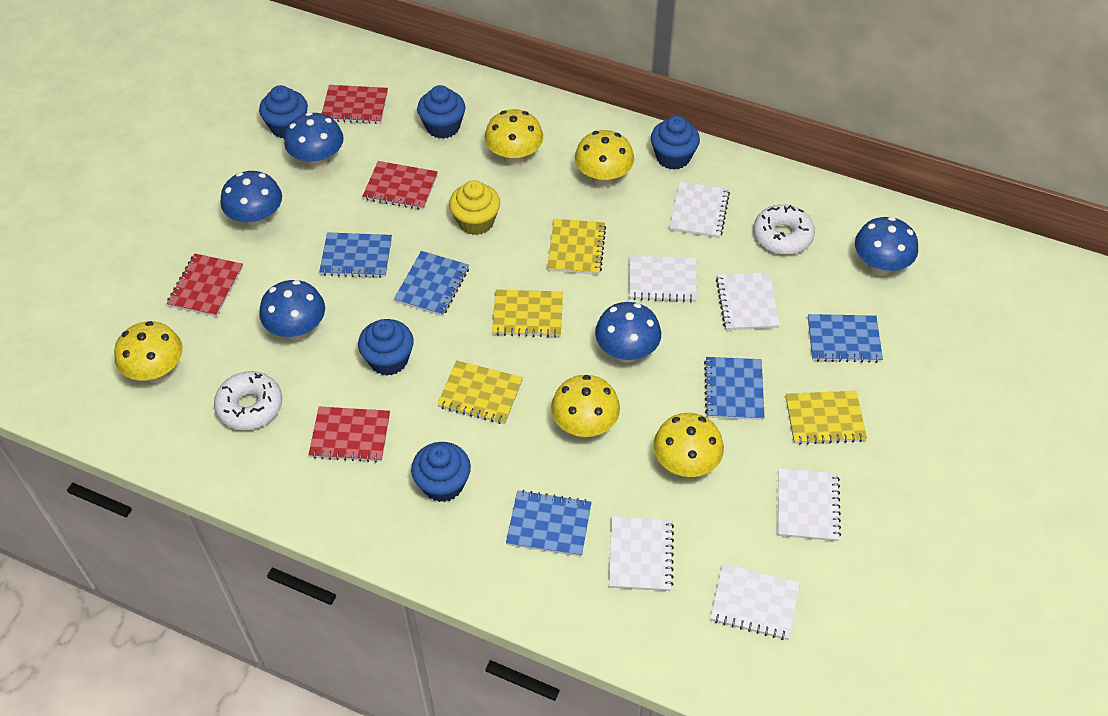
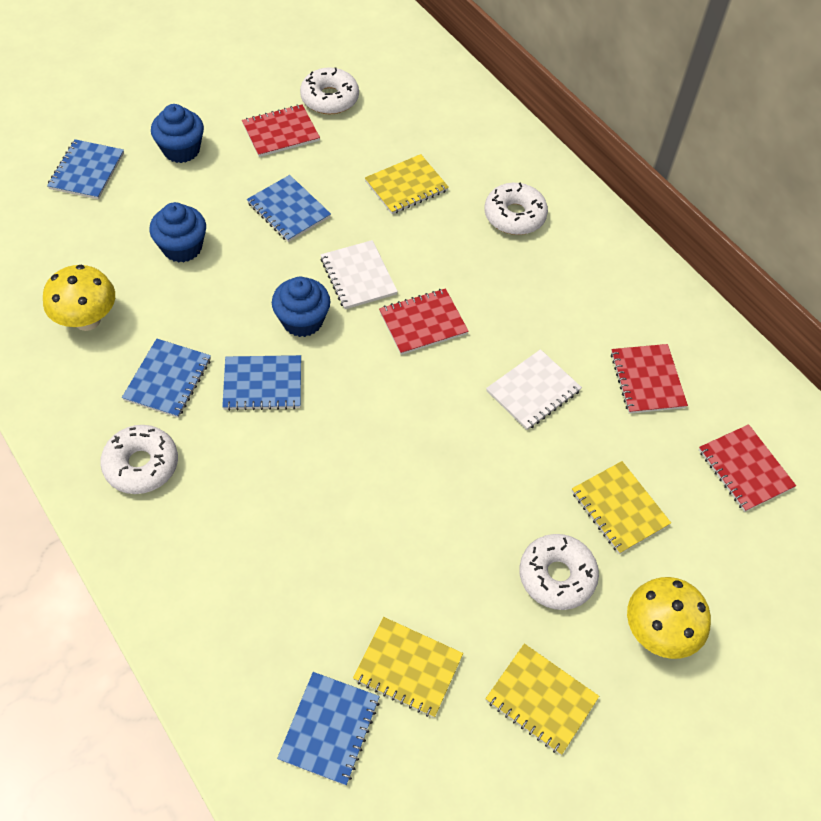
blue cupcake: 5 -> 3
blue mushroom: 5 -> 0
white donut: 2 -> 4
white notebook: 6 -> 2
yellow cupcake: 1 -> 0
yellow mushroom: 5 -> 2

